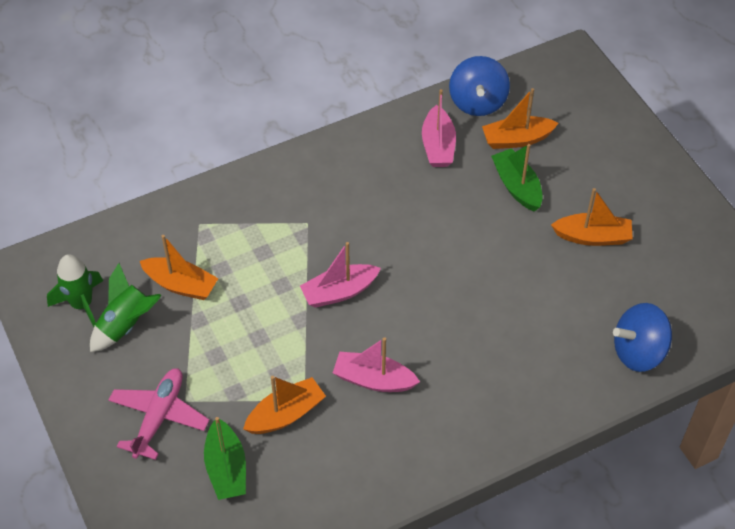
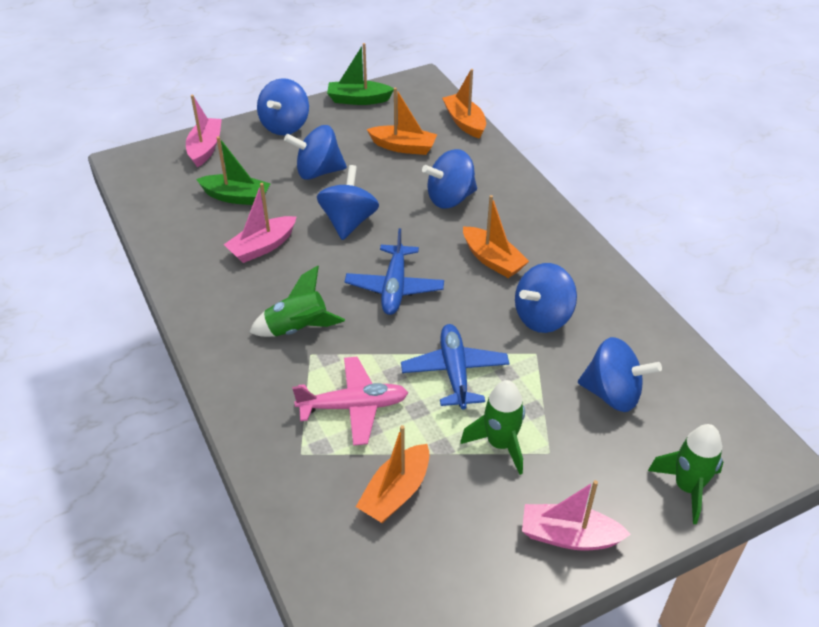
blue plane: 0 -> 2
blue spinning top: 2 -> 6
green rocket: 2 -> 3

